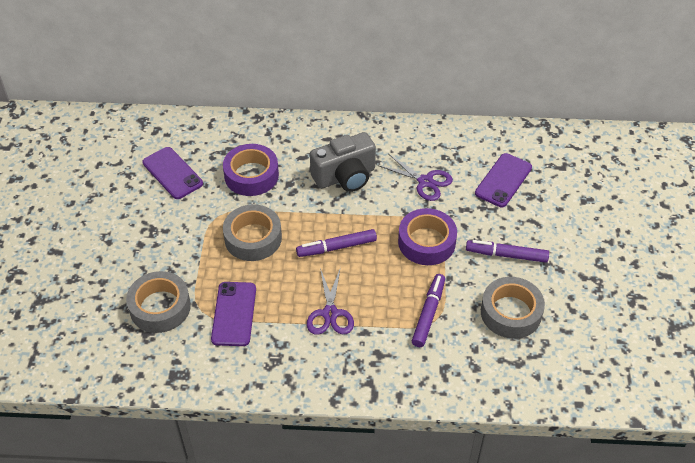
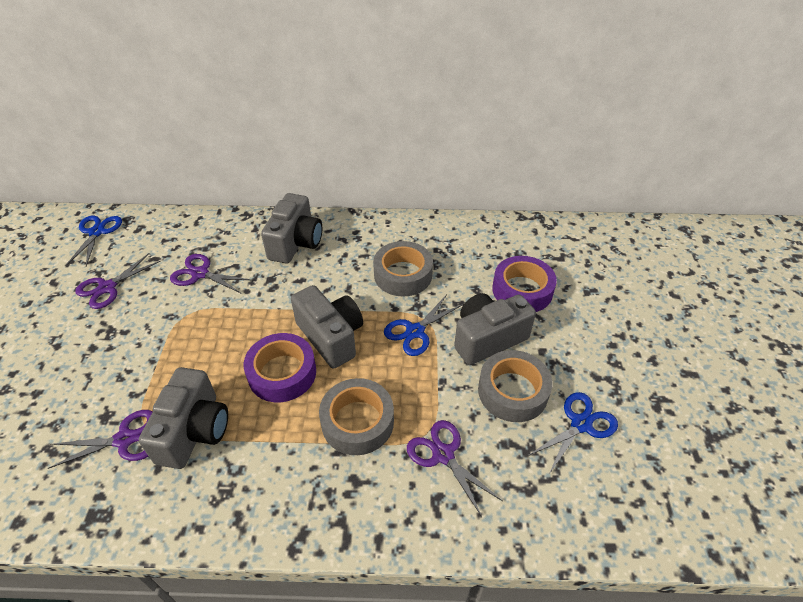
blue scissors: 0 -> 3
grey camera: 1 -> 4
purple marker: 3 -> 0
purple phone: 3 -> 0
purple scissors: 2 -> 4

